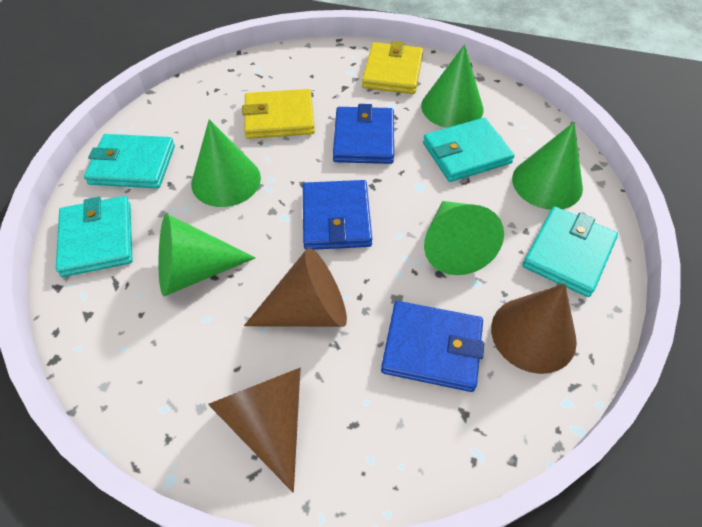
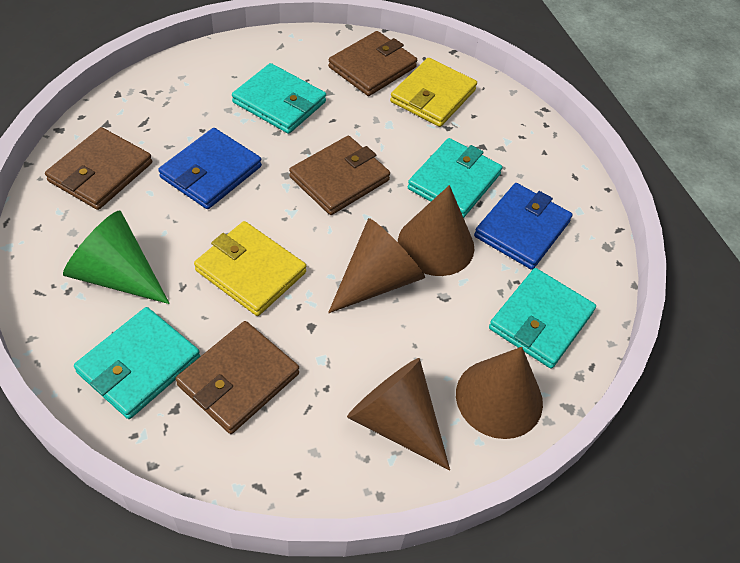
blue wallet: 3 -> 2
brown cone: 3 -> 4
brown wallet: 0 -> 4
green cone: 5 -> 1

